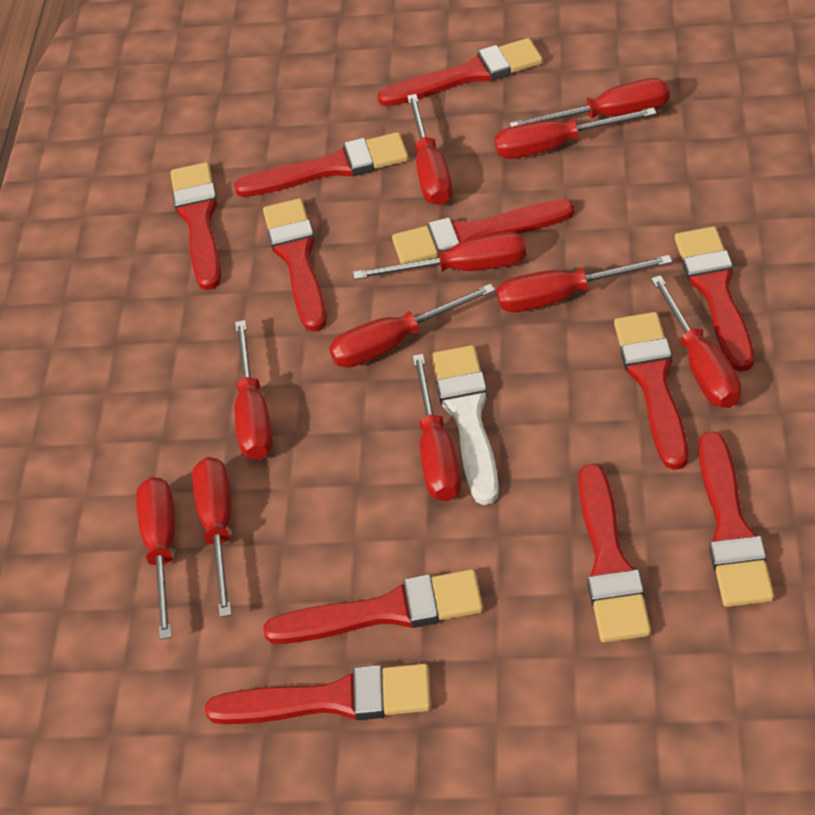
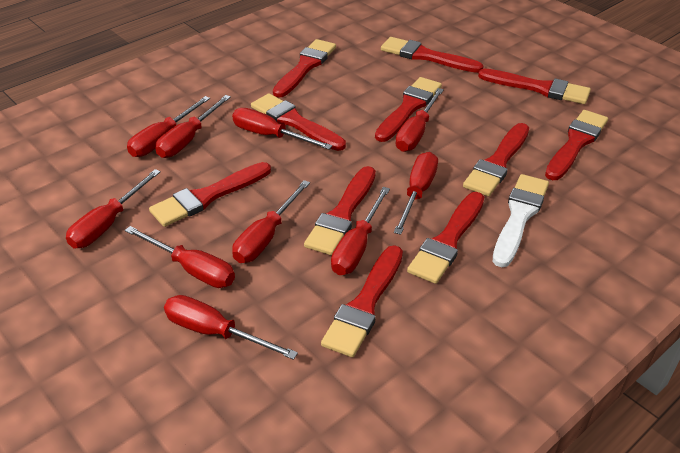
red screwdriver: 11 -> 10

